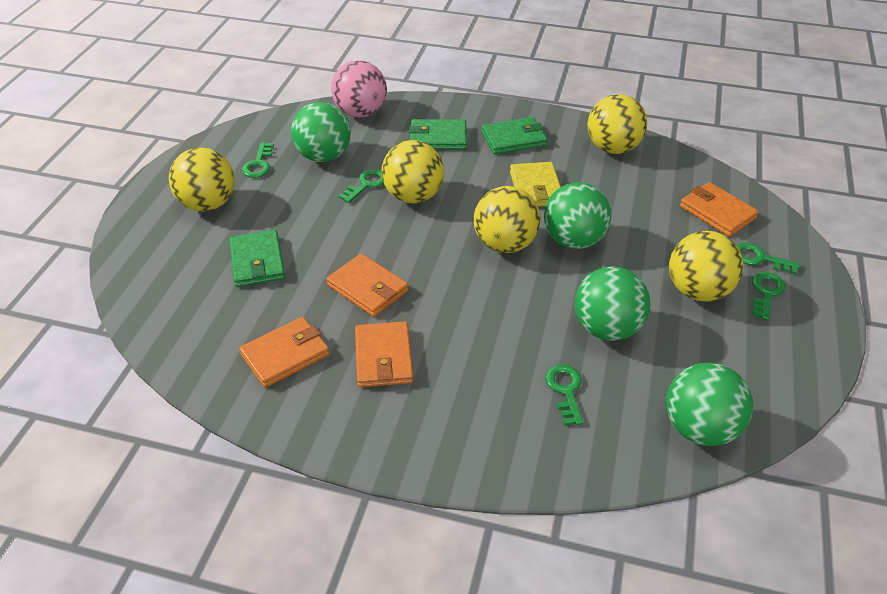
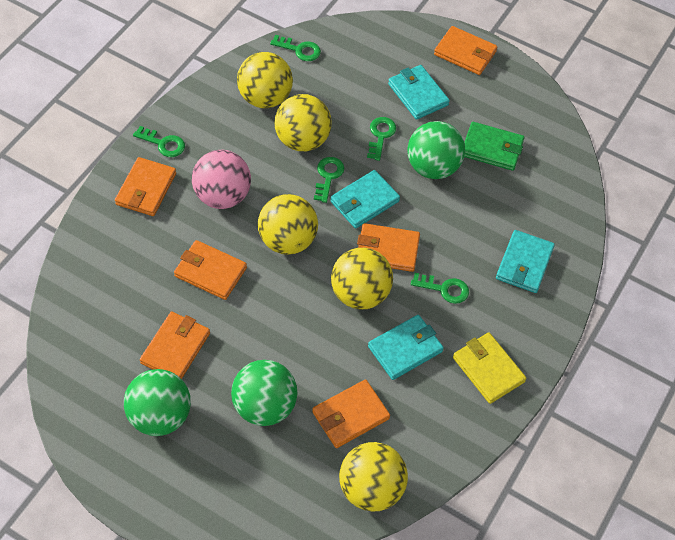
green ball: 4 -> 3
green wallet: 3 -> 1
orange wallet: 4 -> 6
turquoise wallet: 0 -> 4

